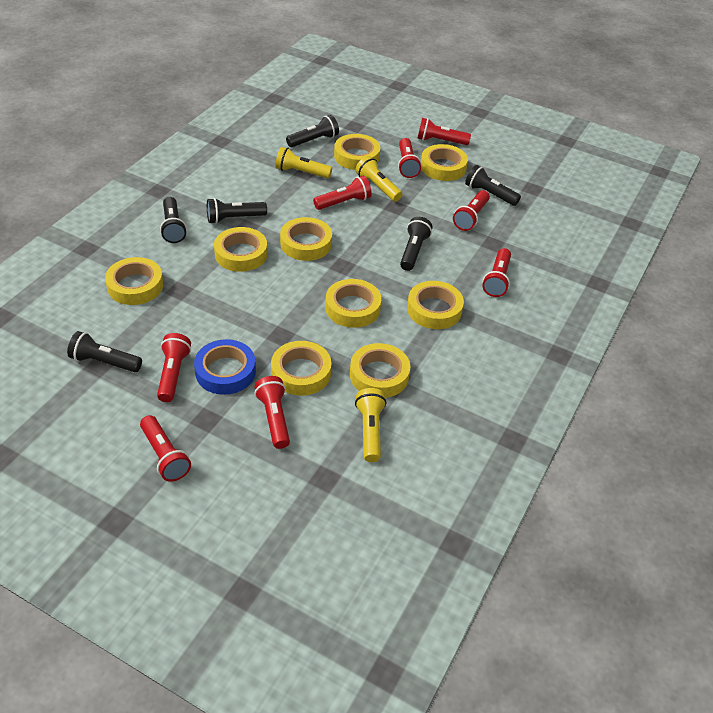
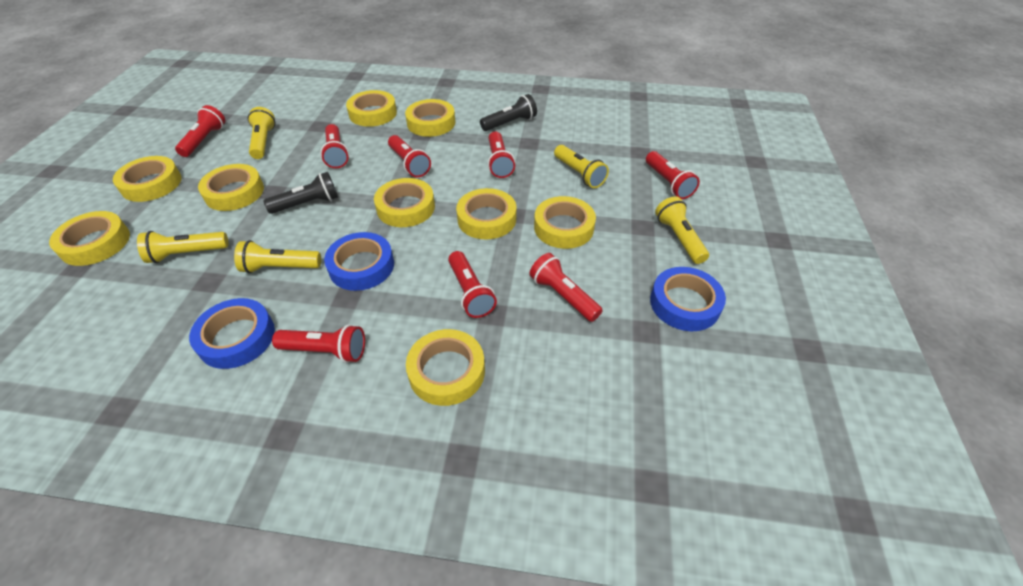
black flashlight: 6 -> 2
blue tape: 1 -> 3
yellow flashlight: 3 -> 5

